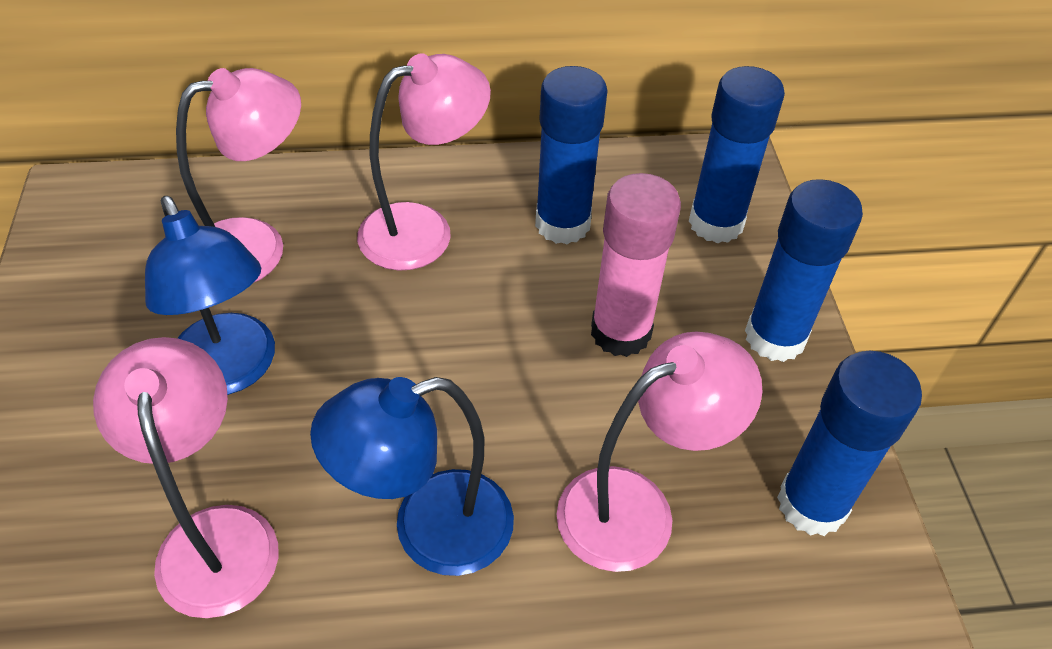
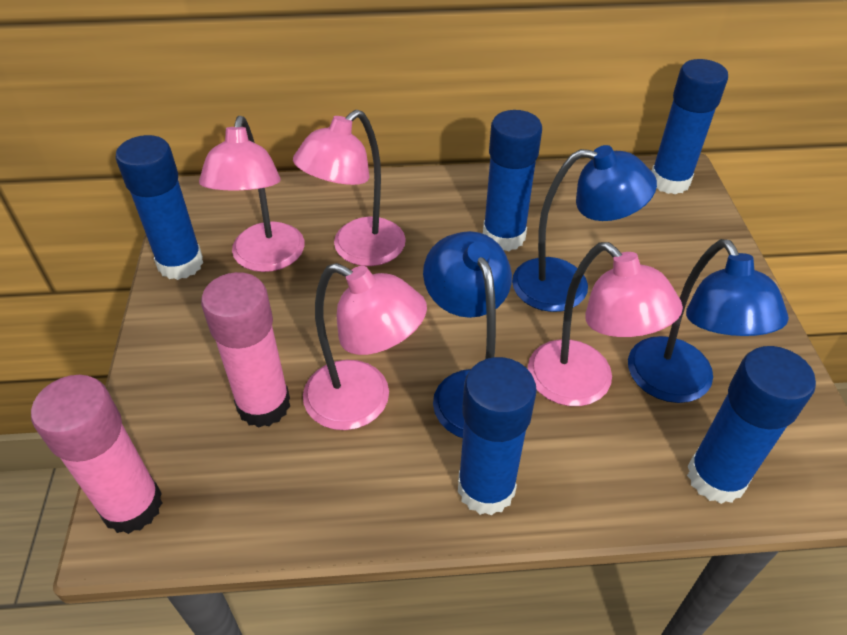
blue glue stick: 4 -> 5
blue lamp: 2 -> 3
pink glue stick: 1 -> 2

